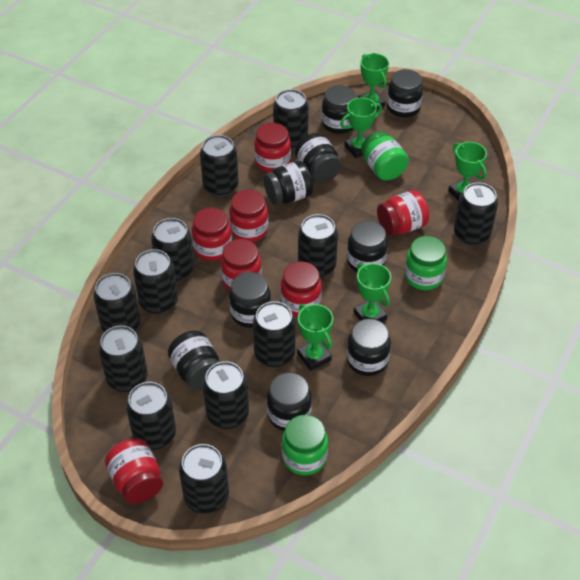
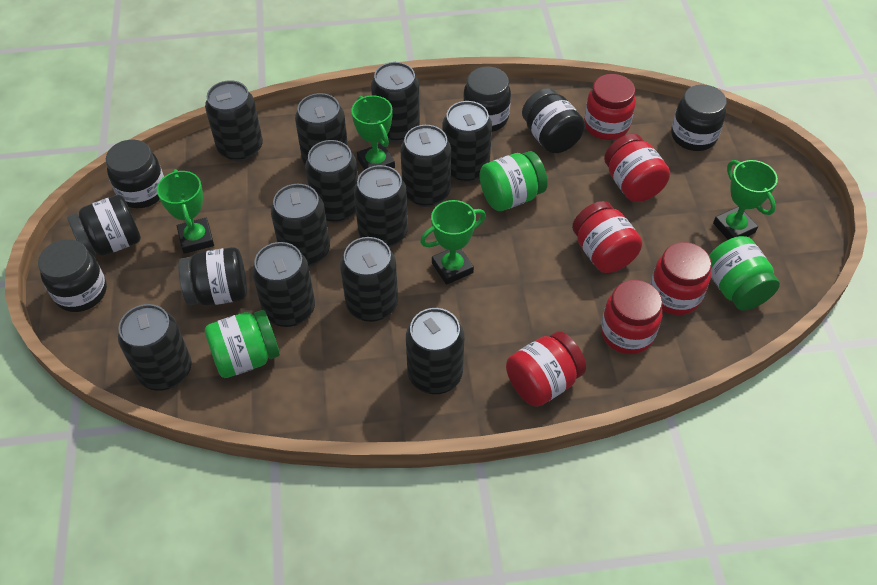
black jar: 9 -> 7
green trophy: 5 -> 4
red jar: 7 -> 6

